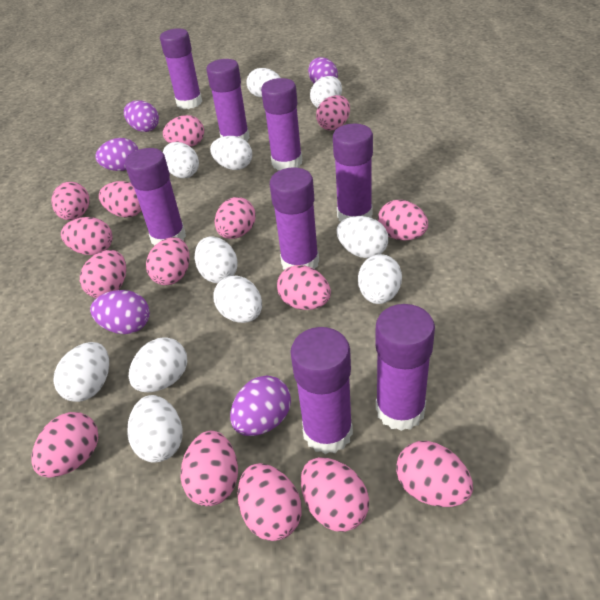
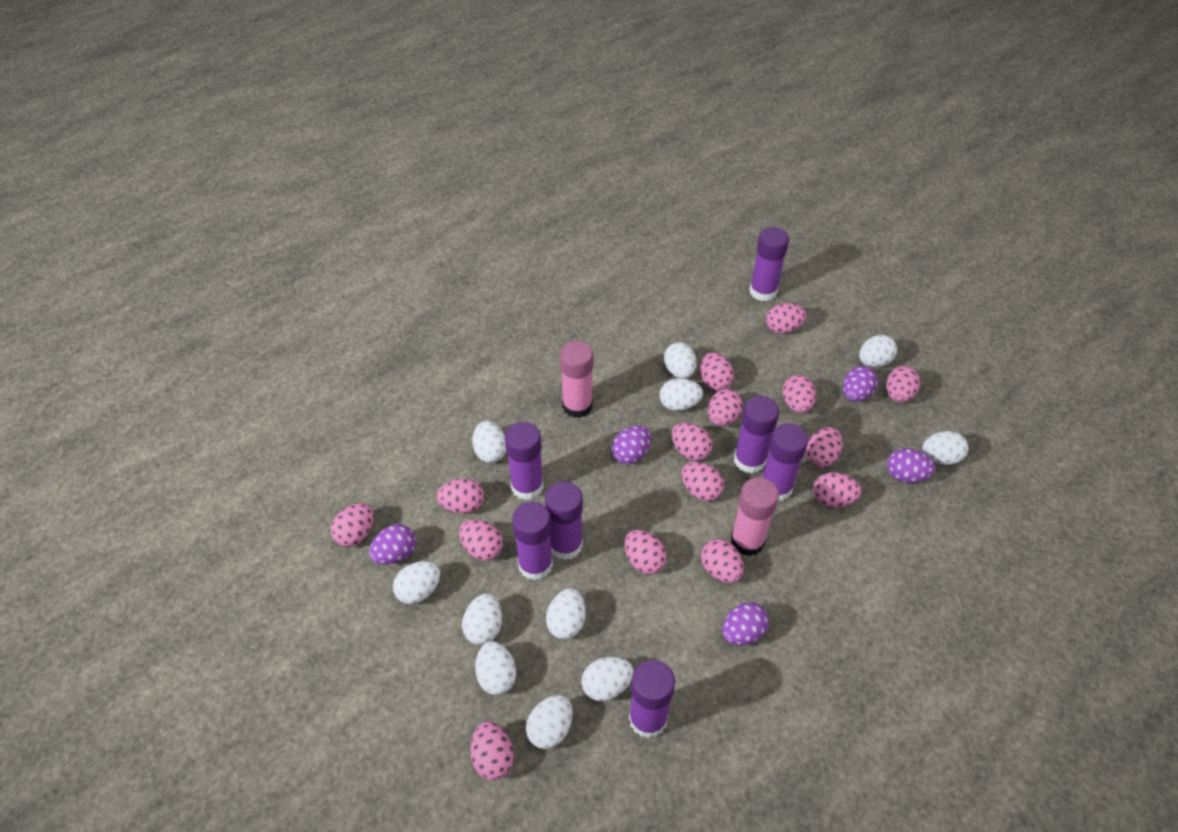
pink glue stick: 0 -> 2
purple glue stick: 8 -> 7

